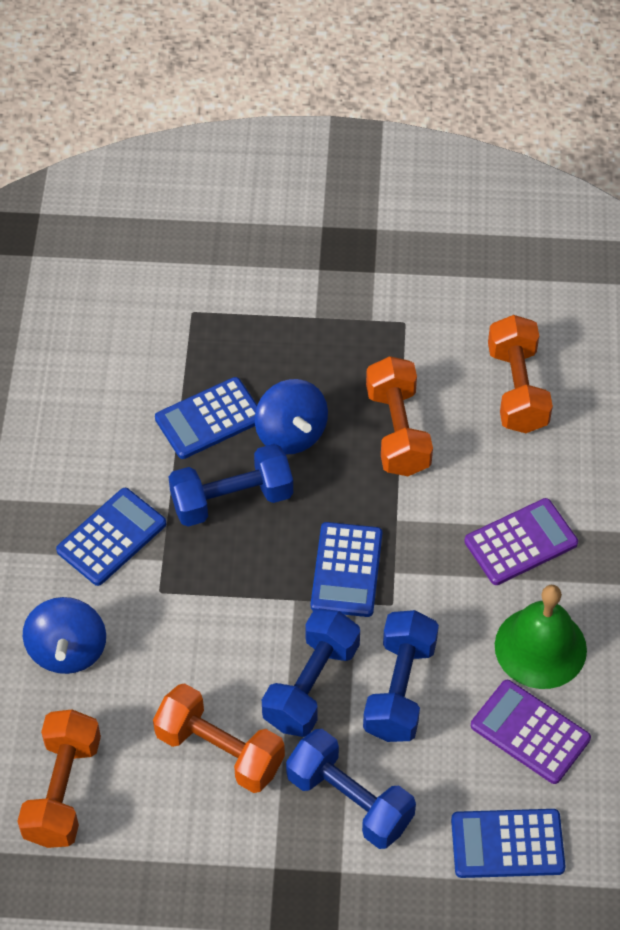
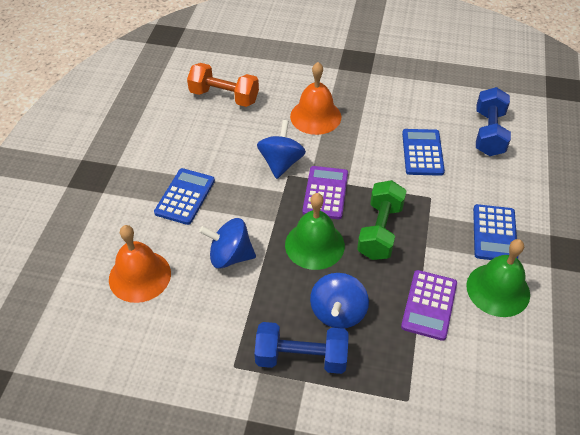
blue calculator: 4 -> 3
blue dumbbell: 4 -> 2
blue spinning top: 2 -> 3
green bell: 1 -> 2
green dumbbell: 0 -> 1
orange bell: 0 -> 2
orange dumbbell: 4 -> 1

